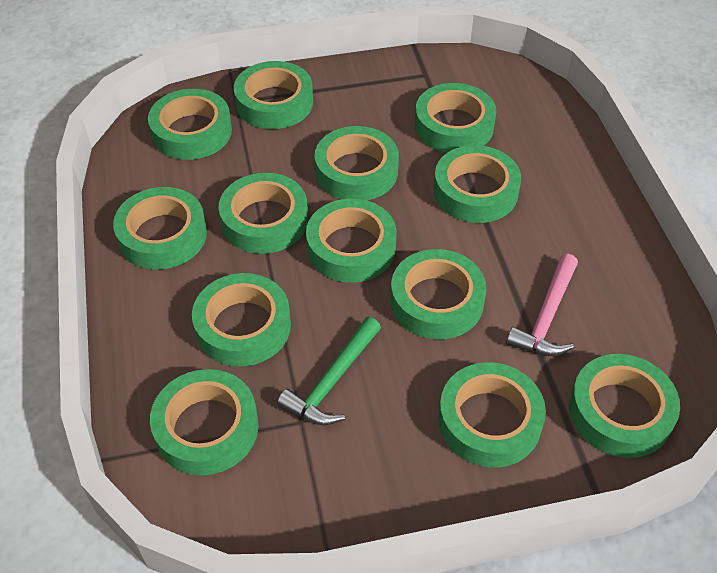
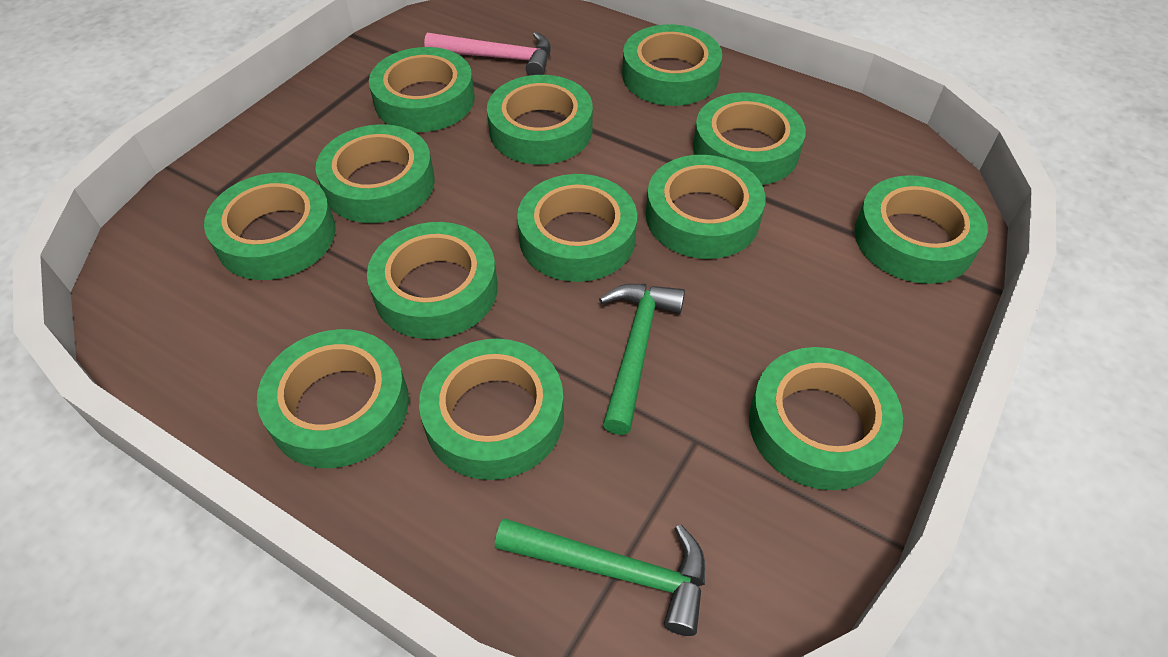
green hammer: 1 -> 2

